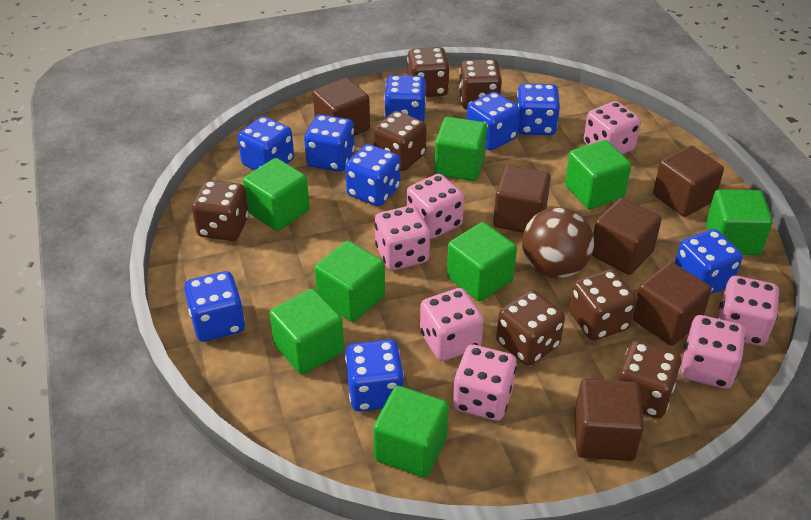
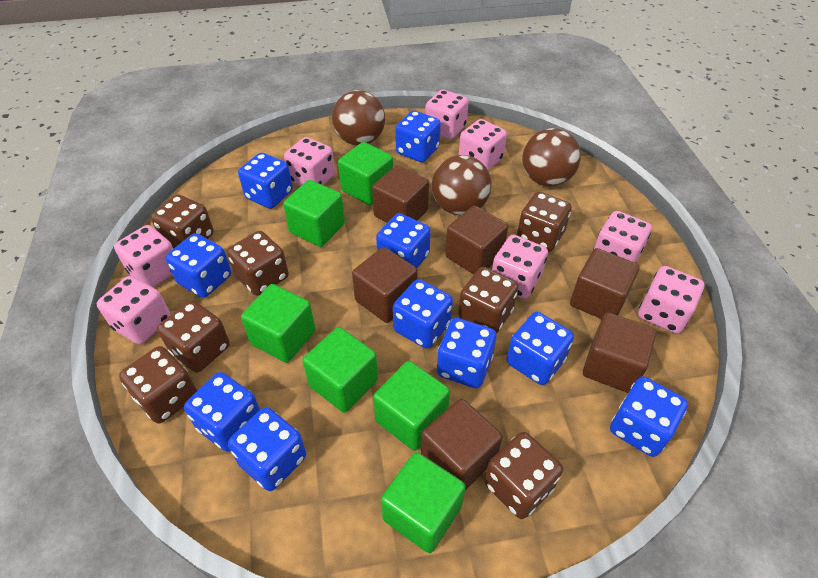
blue dice: 9 -> 10
brown ball: 1 -> 3
green cube: 8 -> 6
pink dice: 7 -> 8

